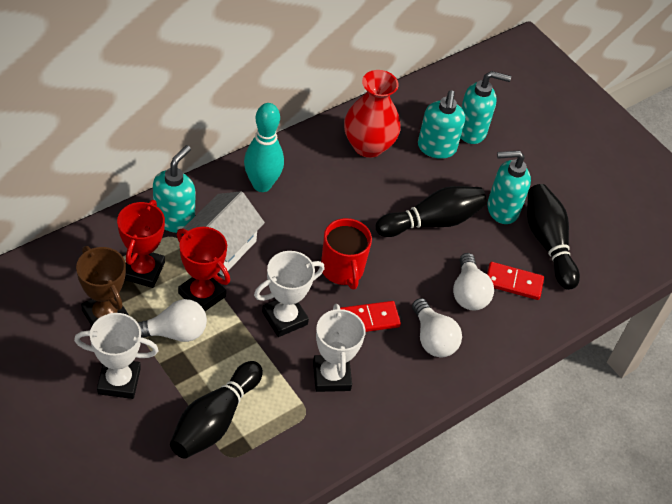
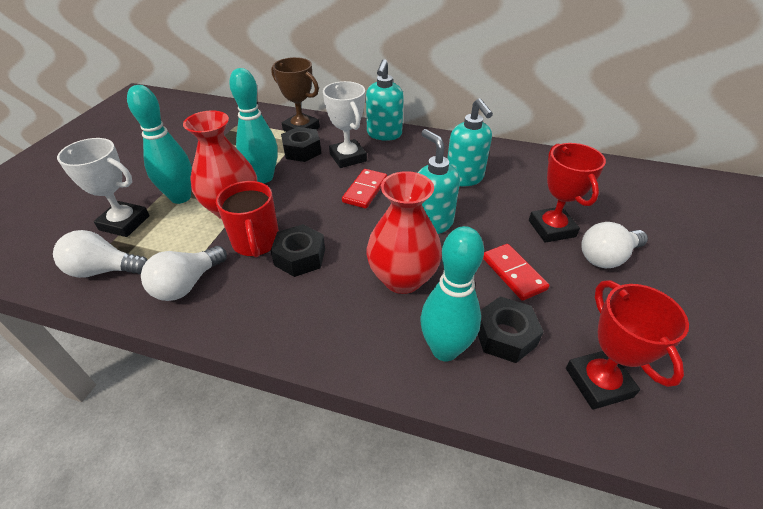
black bowling pin: 3 -> 0
black nut: 0 -> 3
red vase: 1 -> 2
turquoise bowling pin: 1 -> 3
turquoise soap dispenser: 4 -> 3
white house: 1 -> 0
white trophy: 3 -> 2

